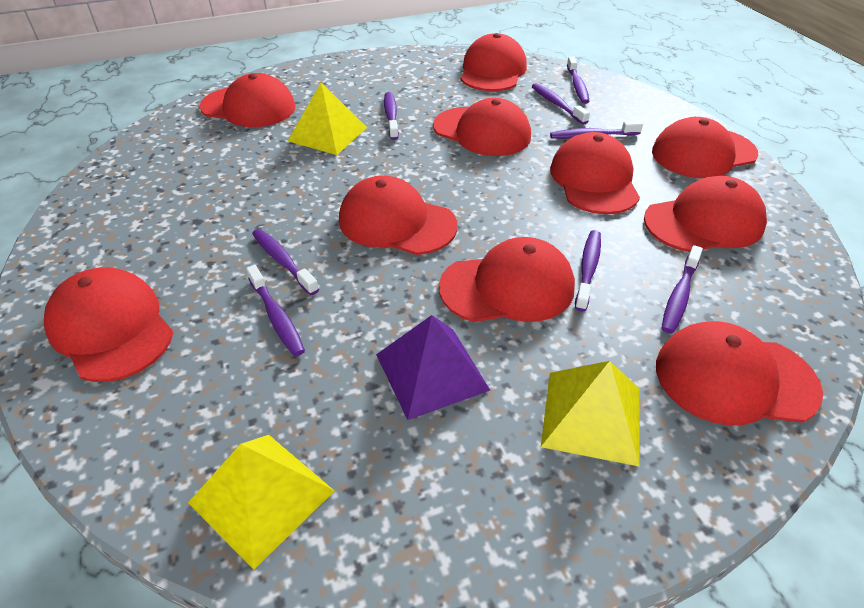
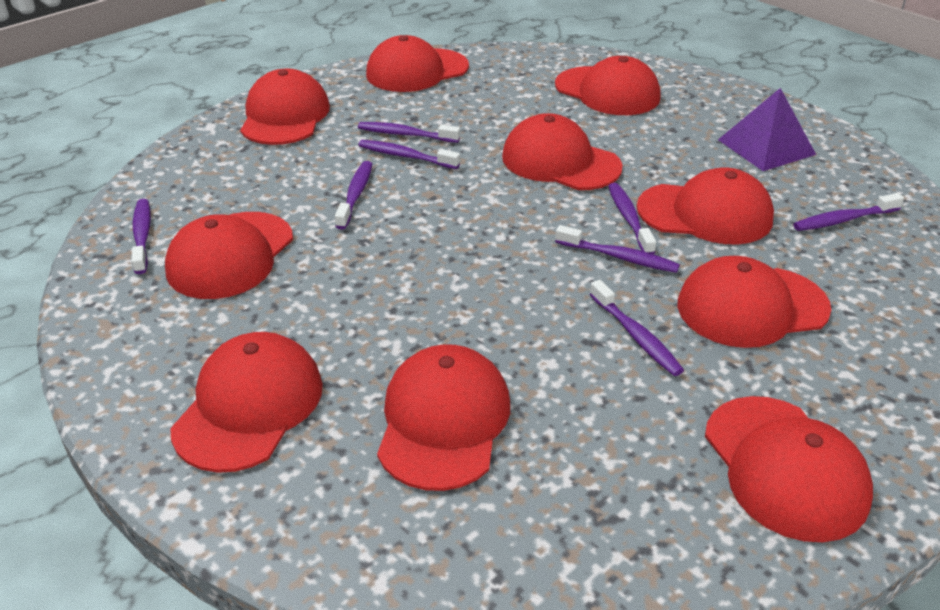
yellow pyramid: 3 -> 0

